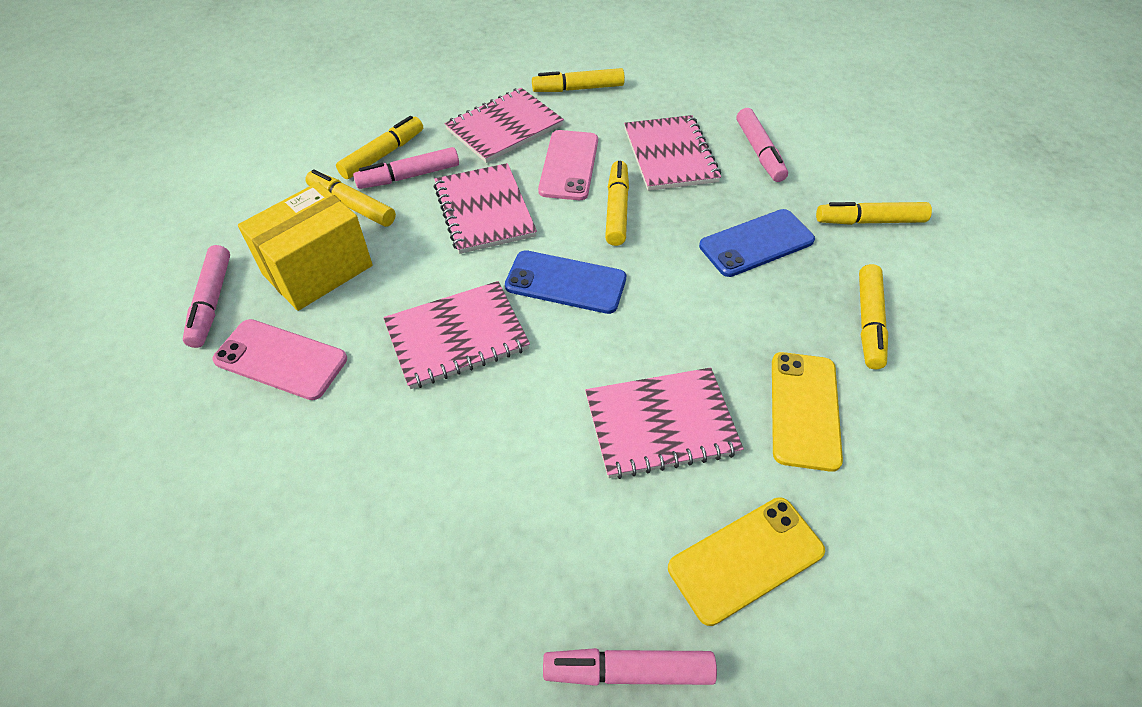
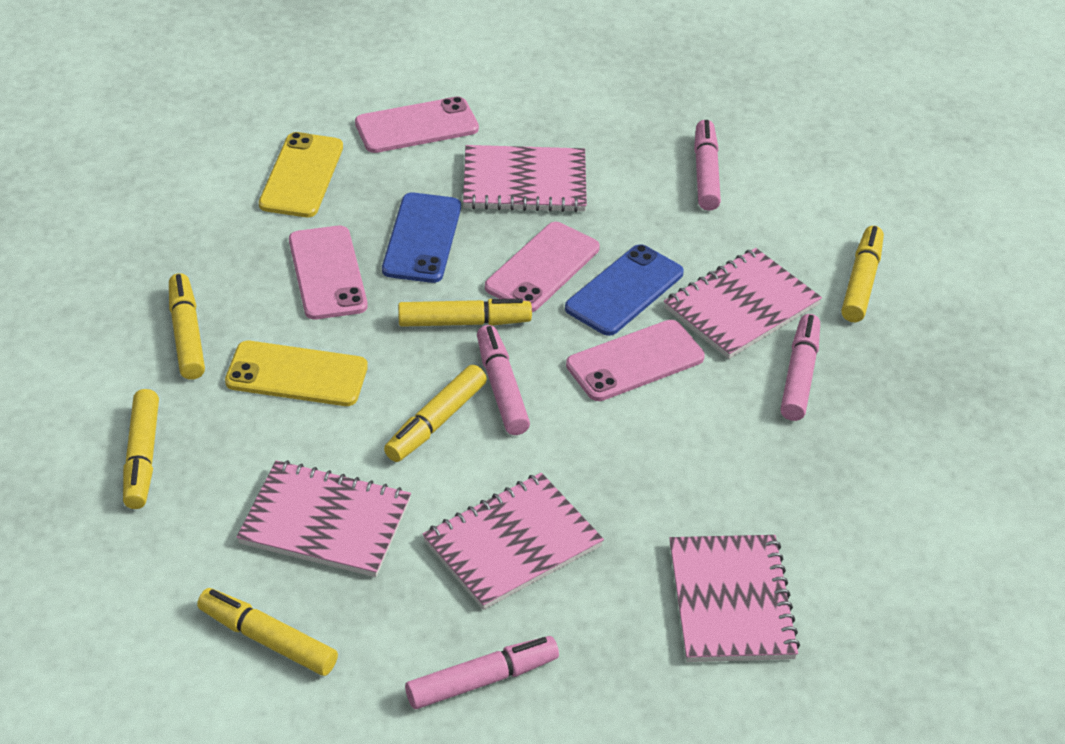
pink phone: 2 -> 4
yellow box: 1 -> 0

